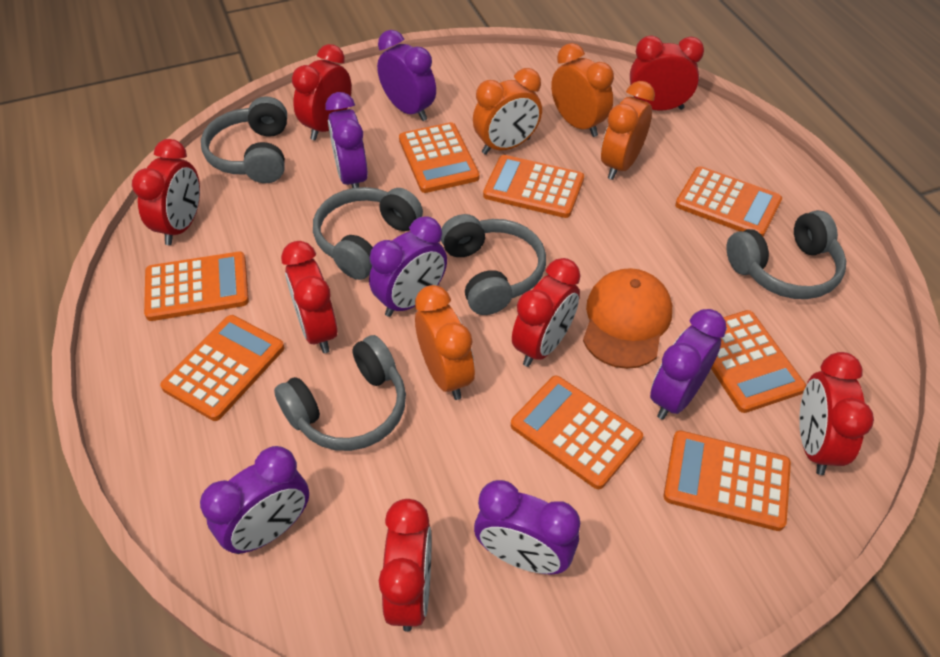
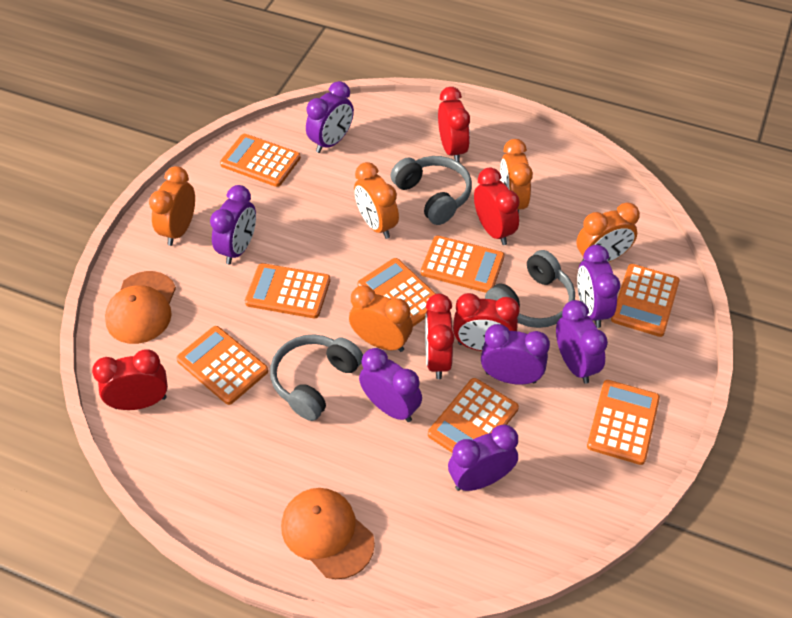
grey headphones: 5 -> 3
orange cap: 1 -> 2
orange clock: 4 -> 5
purple clock: 6 -> 7
red clock: 7 -> 5

